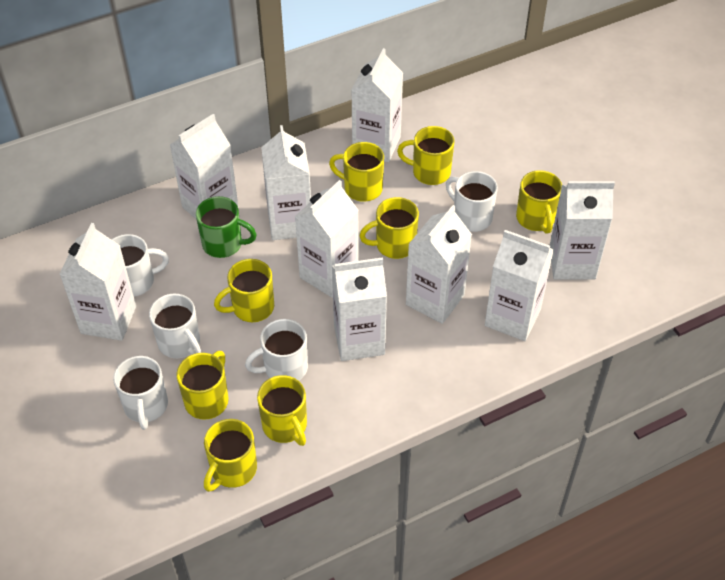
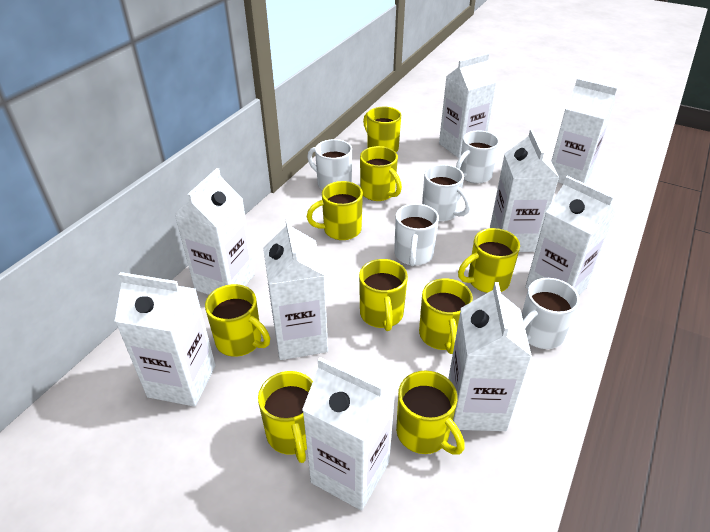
green mug: 1 -> 0
yellow mug: 8 -> 9

